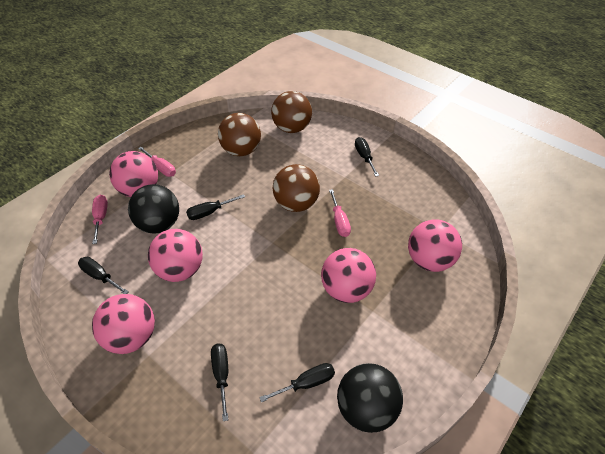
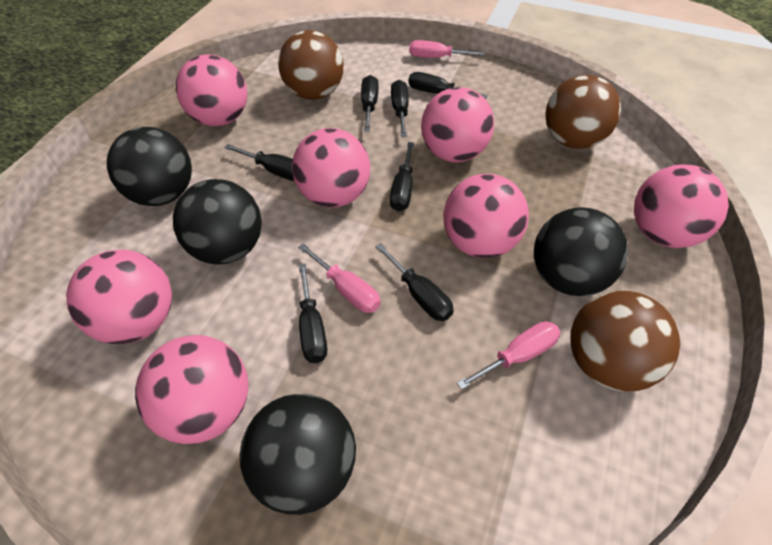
black ball: 2 -> 4
black screwdriver: 5 -> 7
pink ball: 5 -> 7

